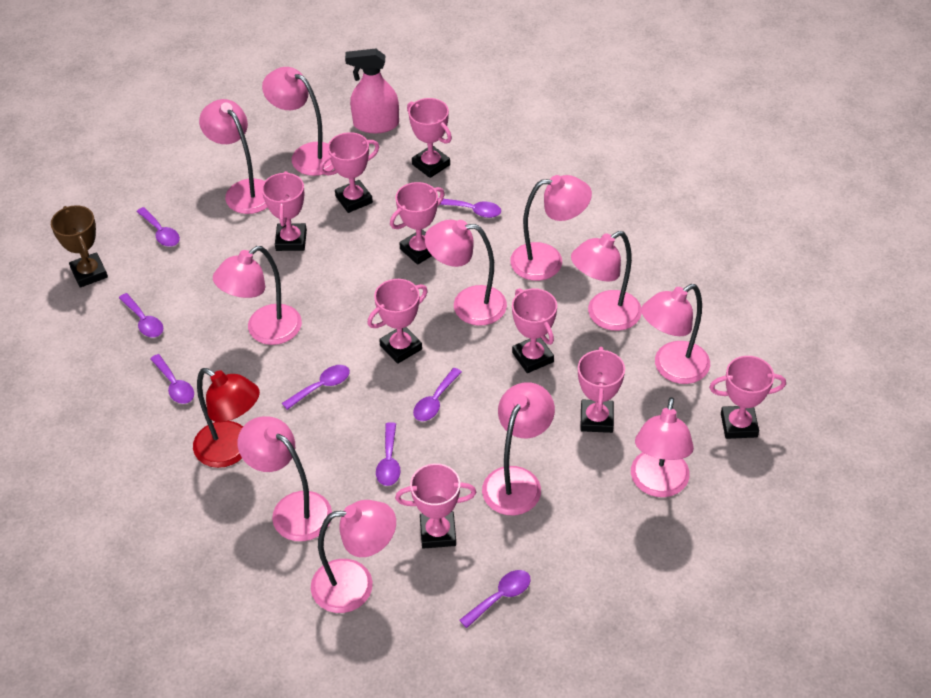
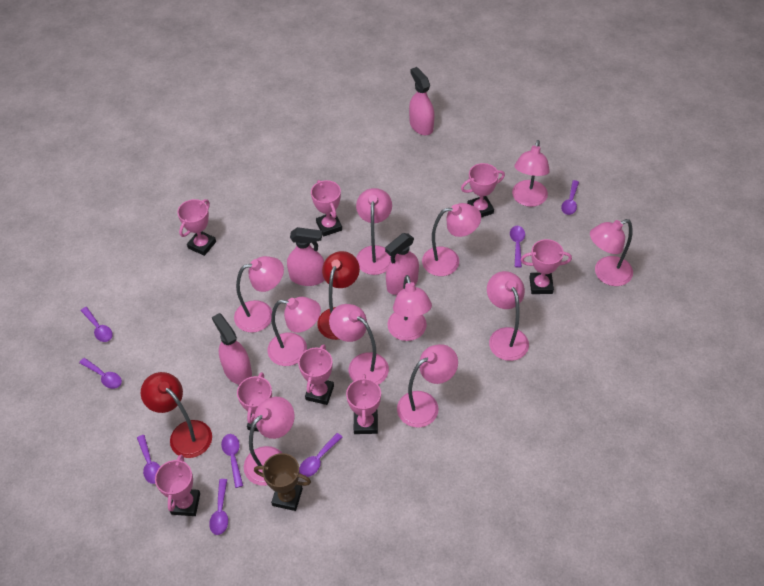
pink spray bottle: 1 -> 4
pink trophy: 9 -> 8
red lamp: 1 -> 2

